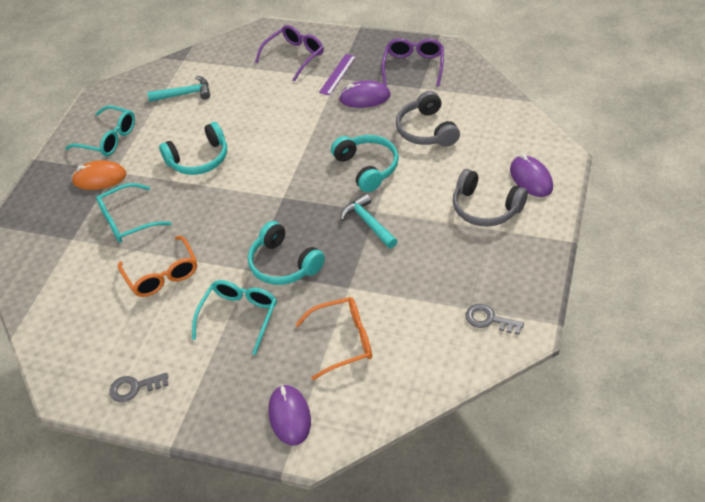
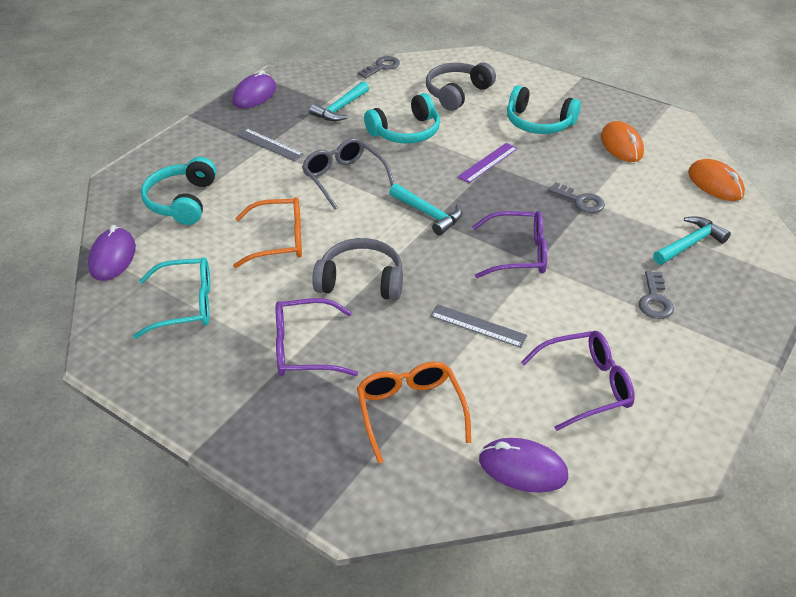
grey glasses: 0 -> 1
grey key: 2 -> 3
grey ruler: 0 -> 2
orange mouse: 1 -> 2
purple glasses: 2 -> 3
turquoise glasses: 3 -> 1
turquoise hammer: 2 -> 3

